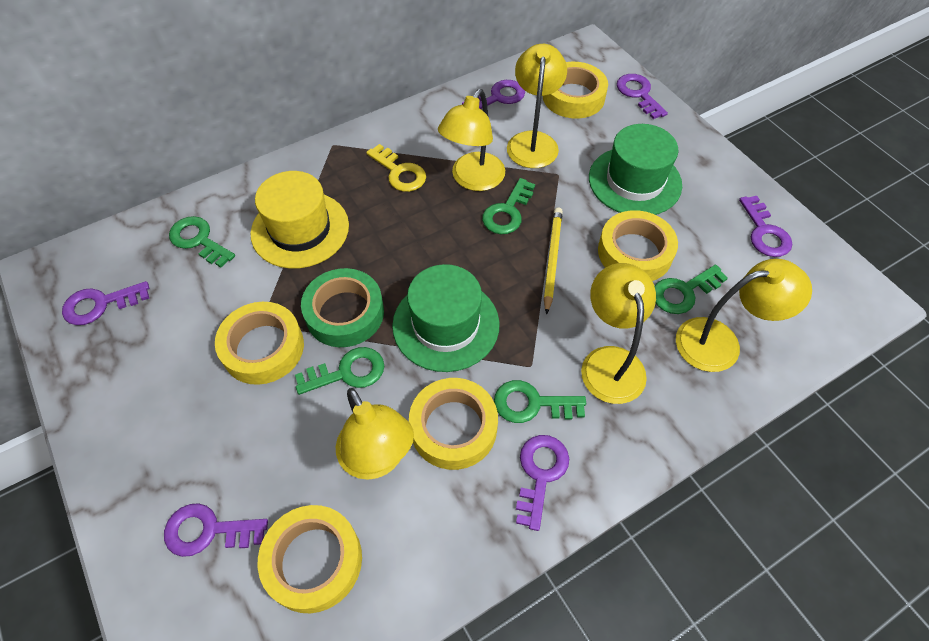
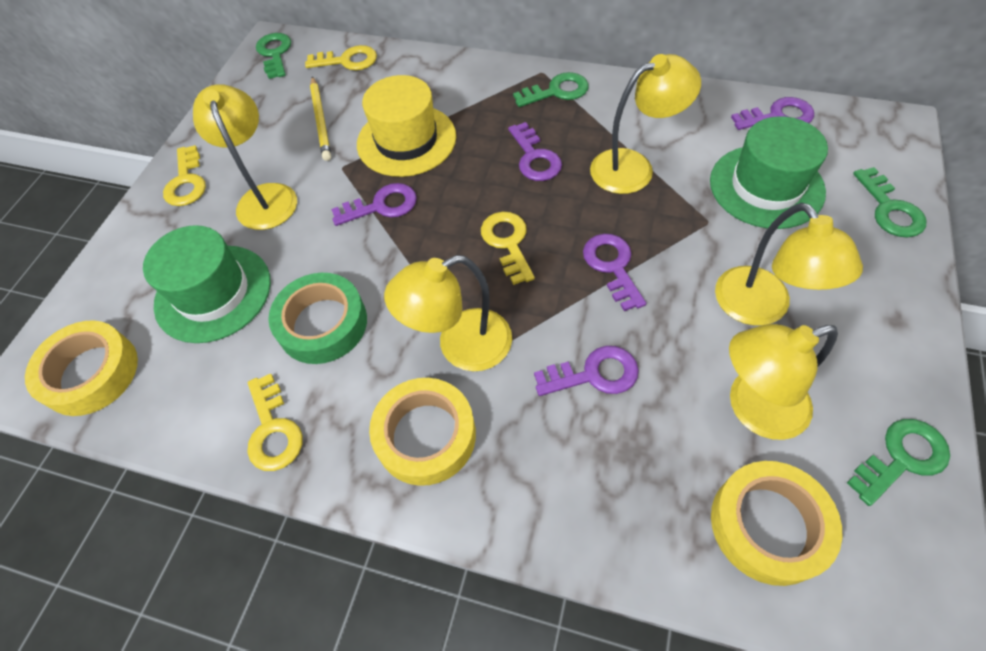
green key: 5 -> 4
purple key: 6 -> 5
yellow key: 1 -> 4
yellow tape: 5 -> 3

